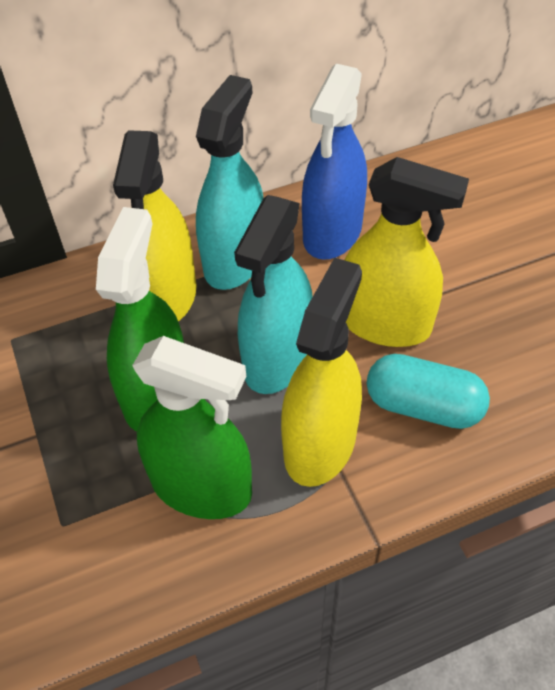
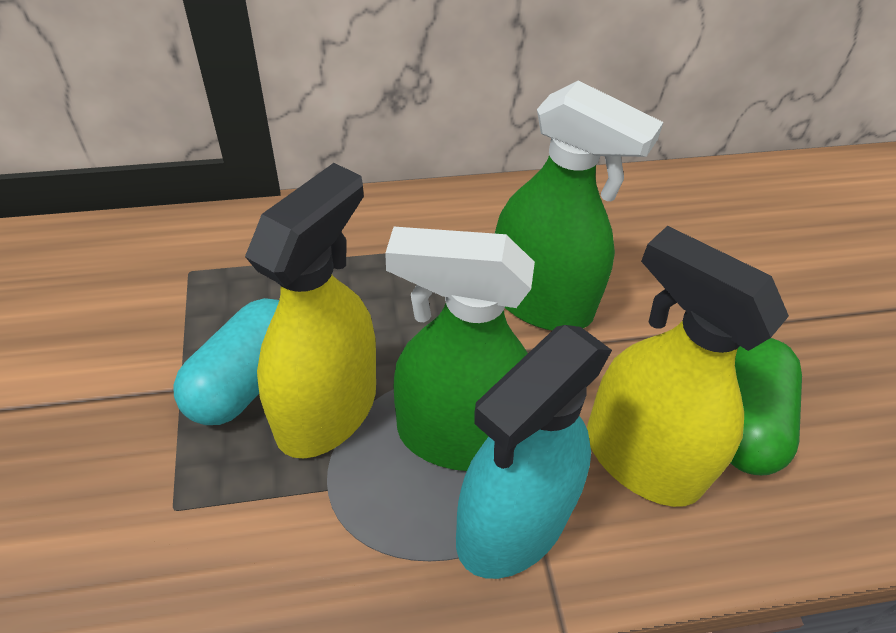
blue spray bottle: 1 -> 0
green capsule: 0 -> 1
turquoise spray bottle: 2 -> 1
yellow spray bottle: 3 -> 2

